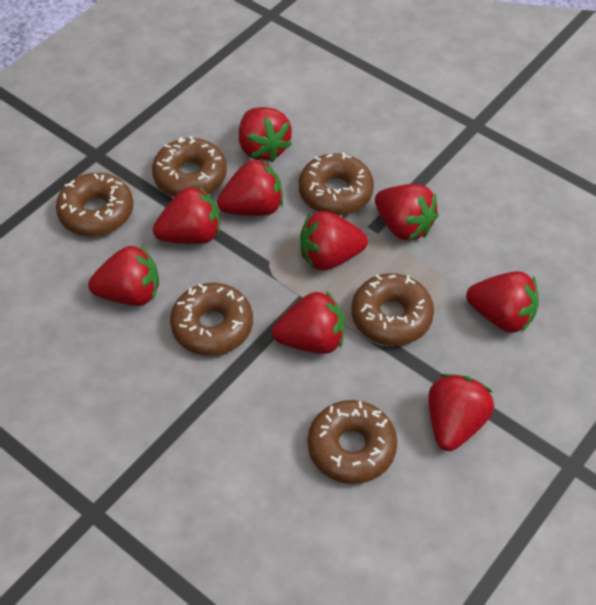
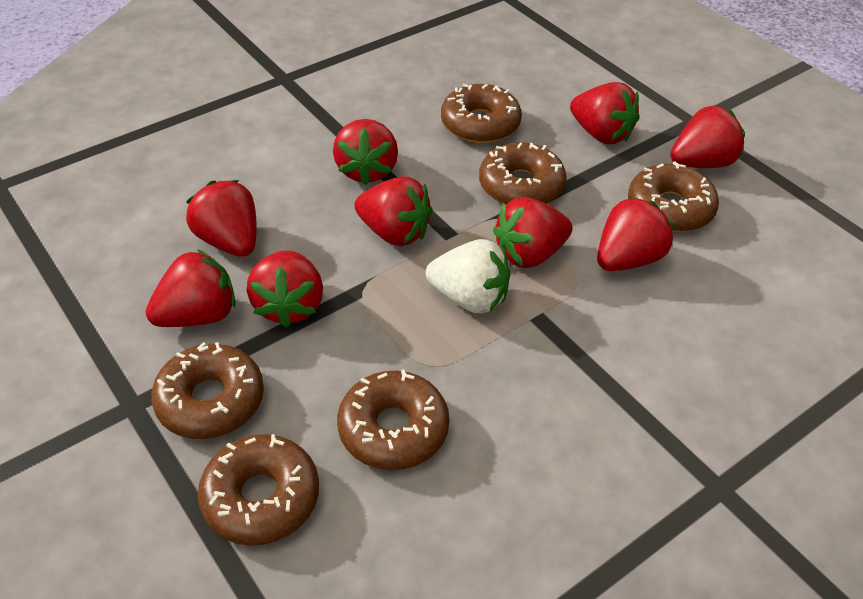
white strawberry: 0 -> 1

